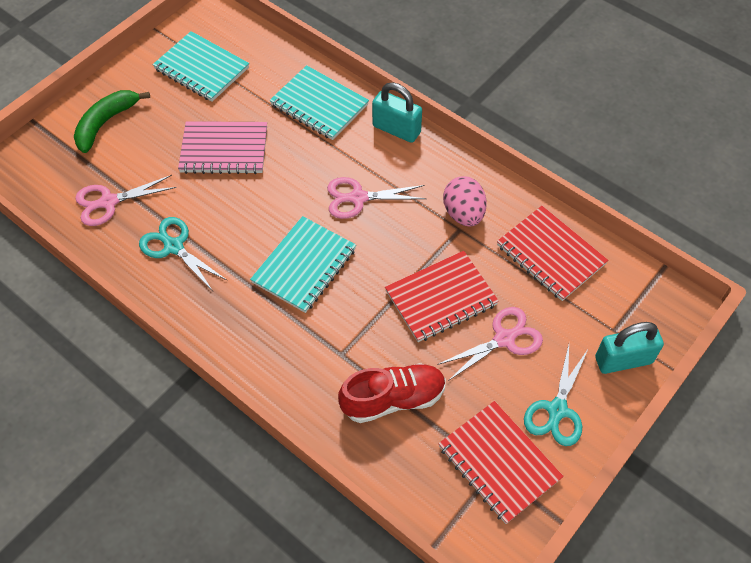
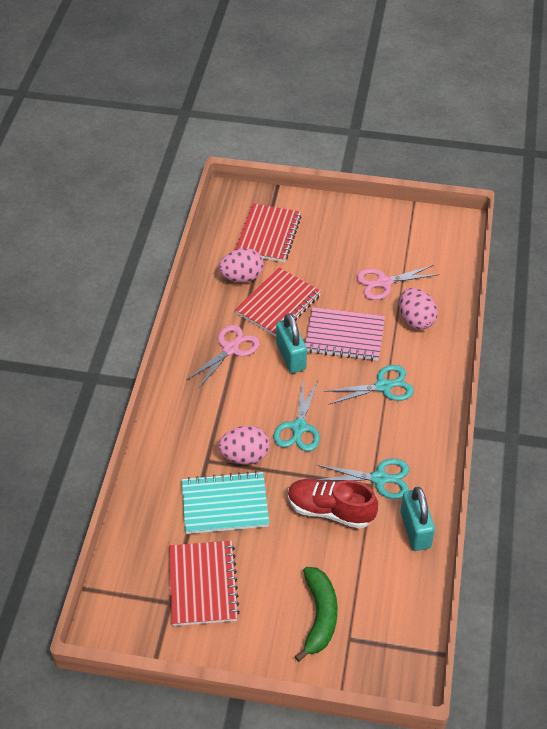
pink egg: 1 -> 3
pink scissors: 3 -> 2
turquoise notebook: 3 -> 1
turquoise scissors: 2 -> 3

